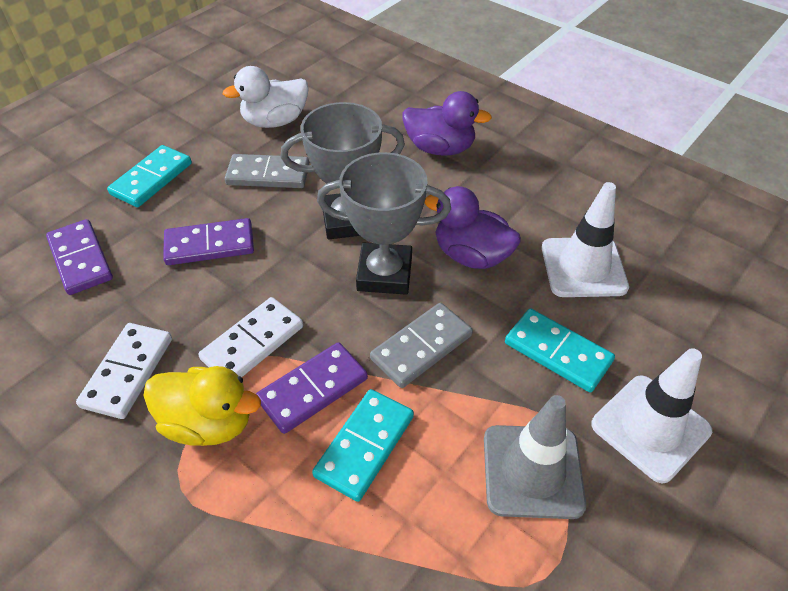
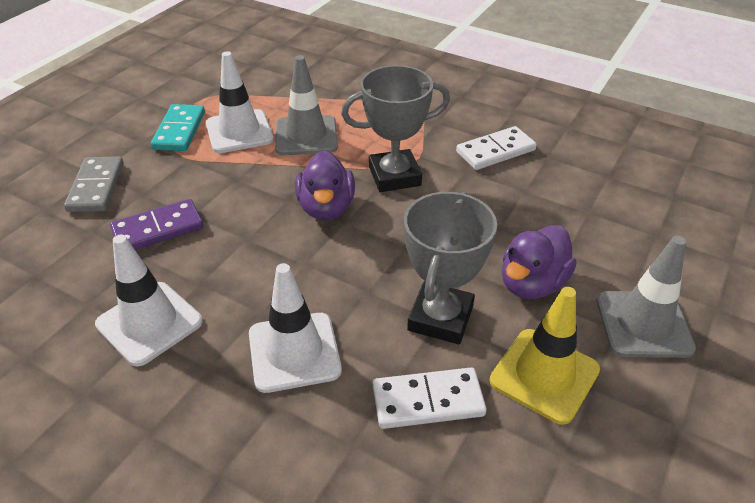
grey domino: 2 -> 1
grey traffic cone: 1 -> 2
purple domino: 3 -> 1
turquoise domino: 3 -> 1
white duck: 1 -> 0
white traffic cone: 2 -> 3
yellow duck: 1 -> 0
yellow traffic cone: 0 -> 1

